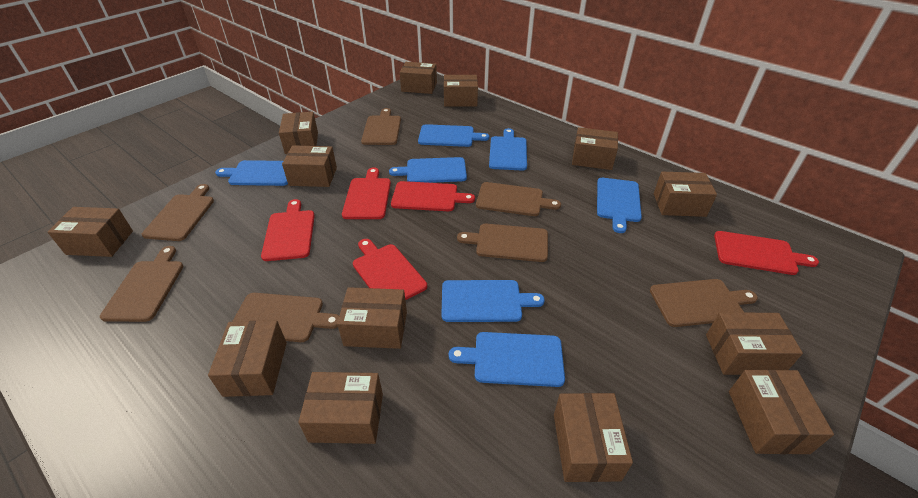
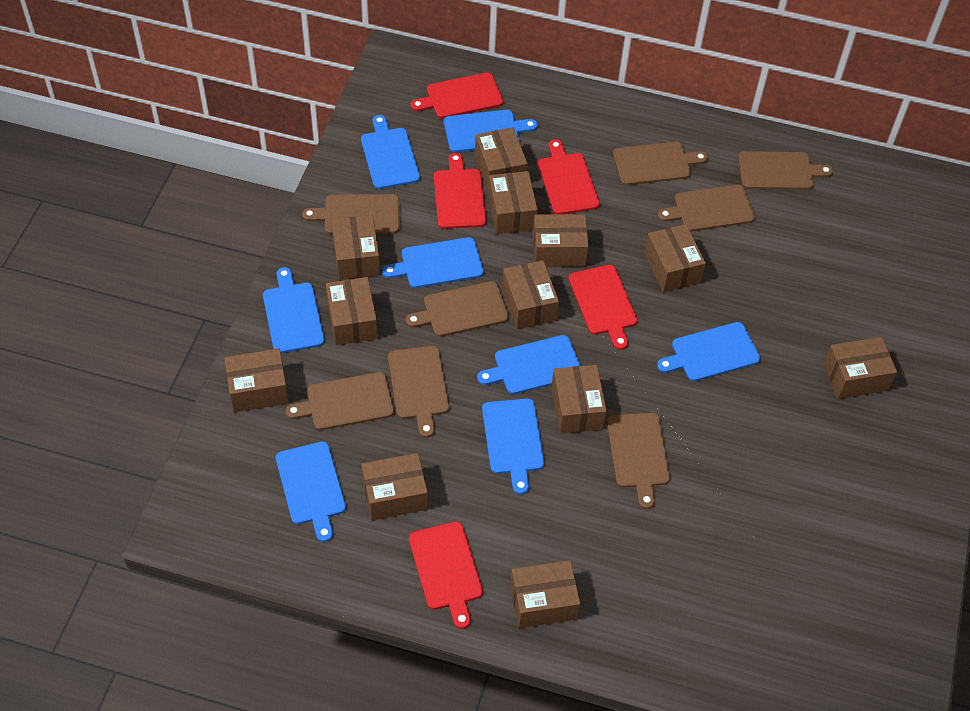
blue cutting board: 7 -> 8
brown box: 13 -> 12
brown cutting board: 7 -> 8

